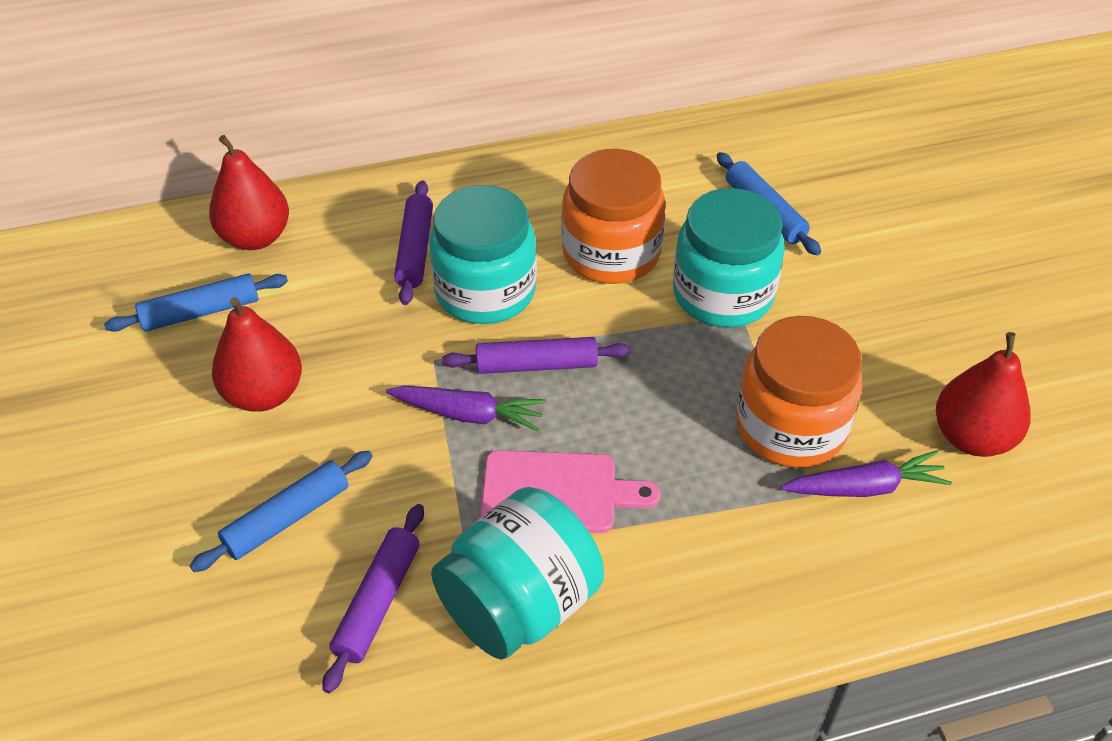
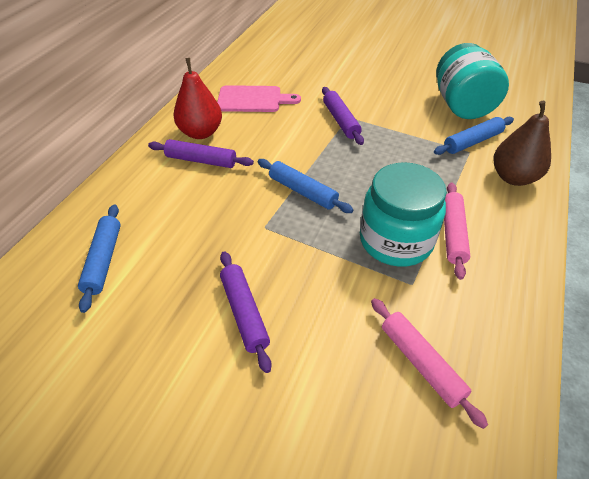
brown pear: 0 -> 1
orange jar: 2 -> 0
pink rolling pin: 0 -> 2
purple carrot: 2 -> 0
red pear: 3 -> 1
turquoise jar: 3 -> 2

